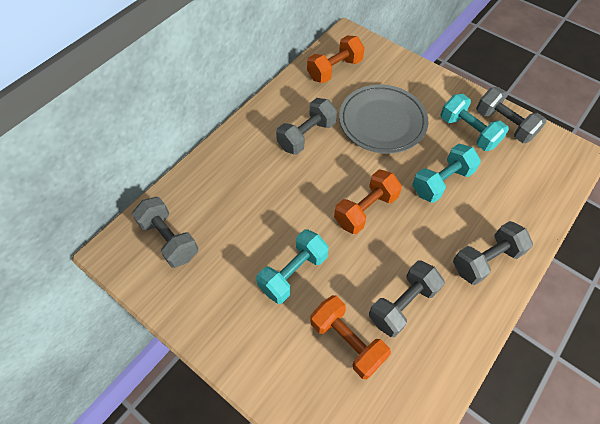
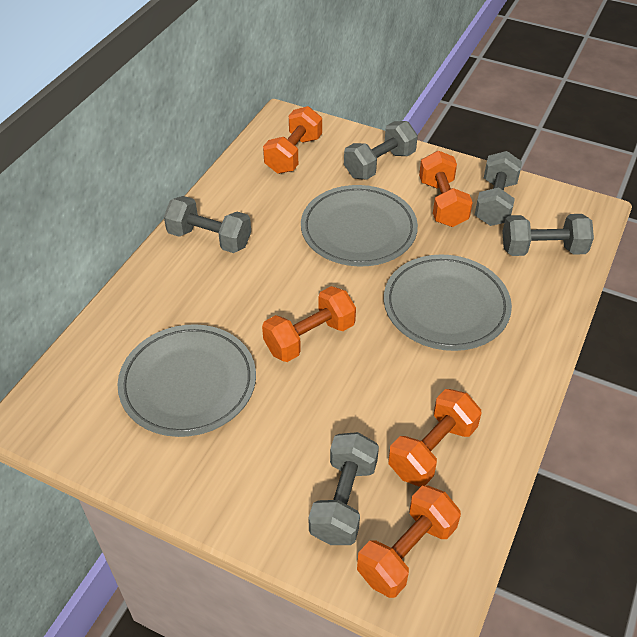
grey plate: 1 -> 3
orange dumbbell: 3 -> 5
turquoise dumbbell: 3 -> 0

